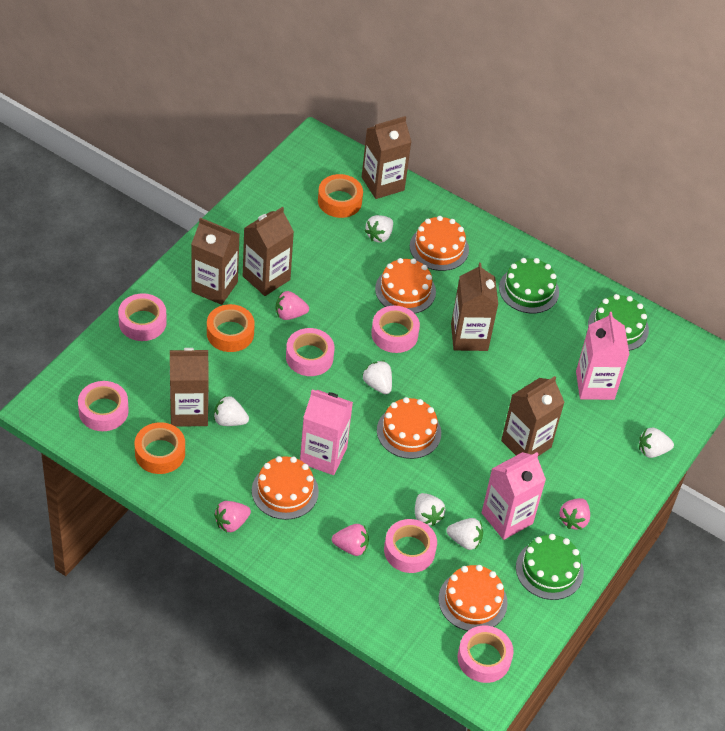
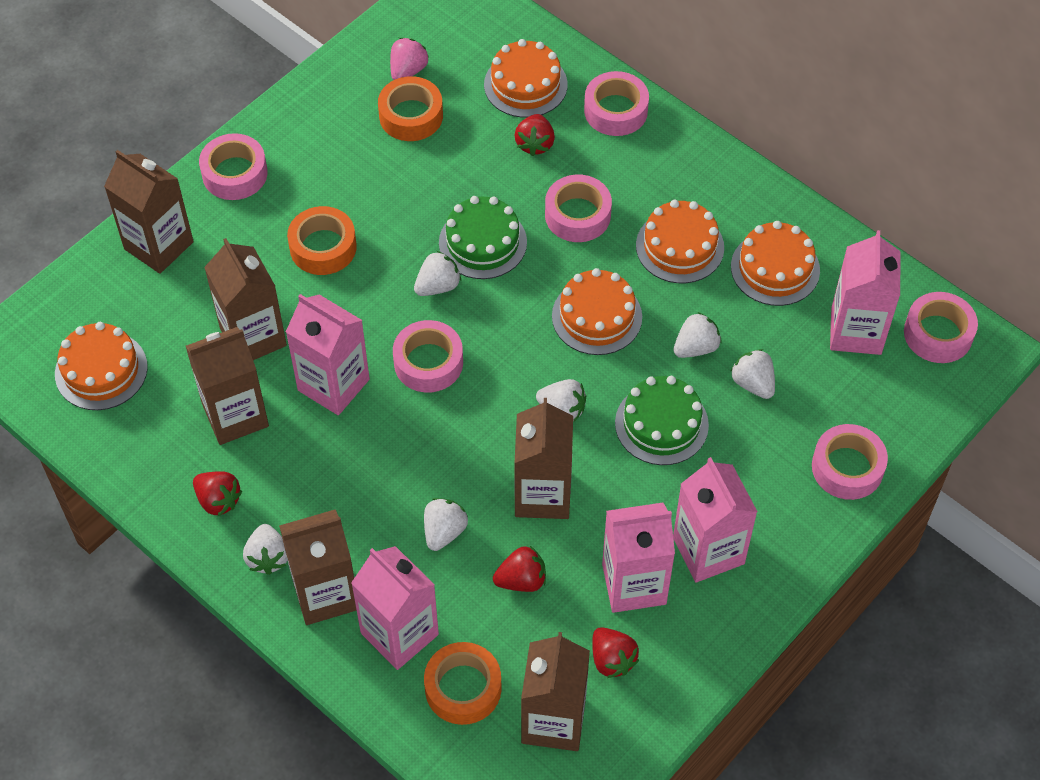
green cake: 3 -> 2
pink carton: 3 -> 5
pink strawberry: 4 -> 1
red strawberry: 0 -> 4

